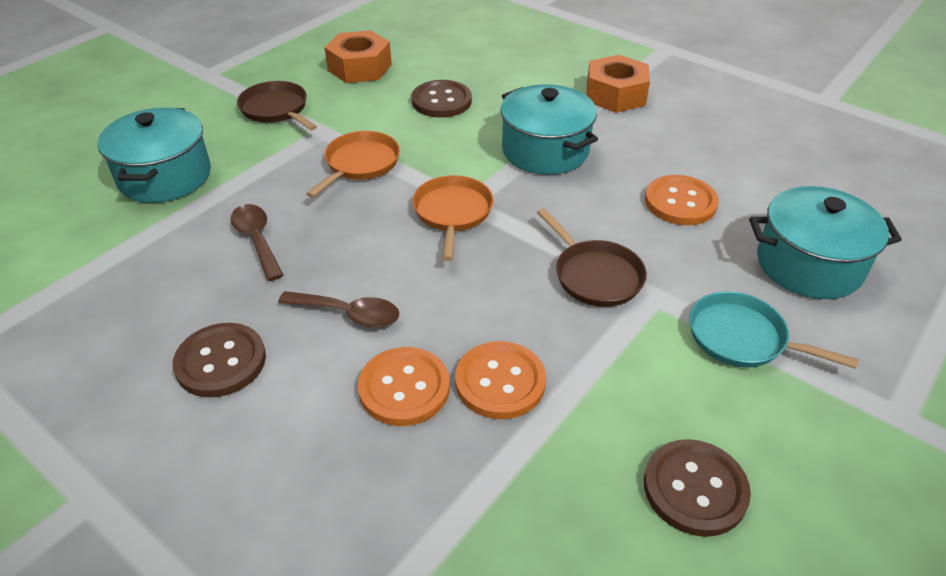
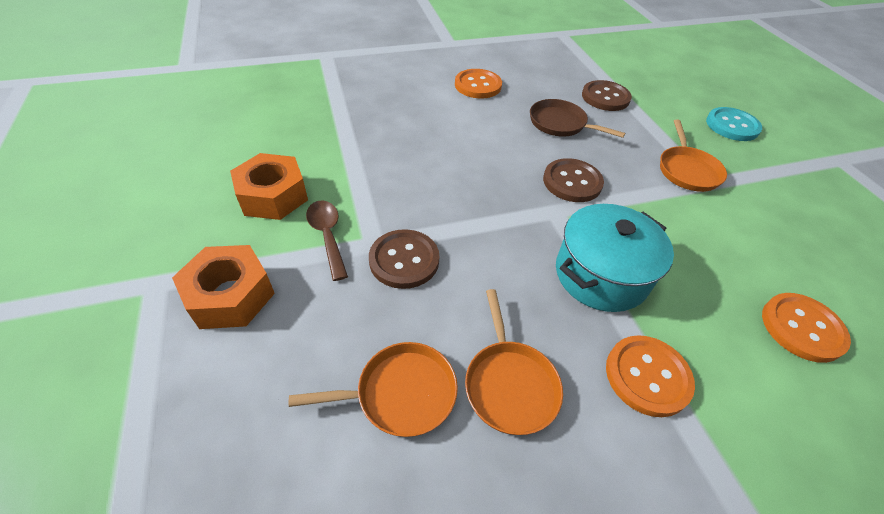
brown pan: 2 -> 1
brown spoon: 2 -> 1
orange pan: 2 -> 3
turquoise button: 0 -> 1
turquoise pan: 1 -> 0
turquoise pot: 3 -> 1

